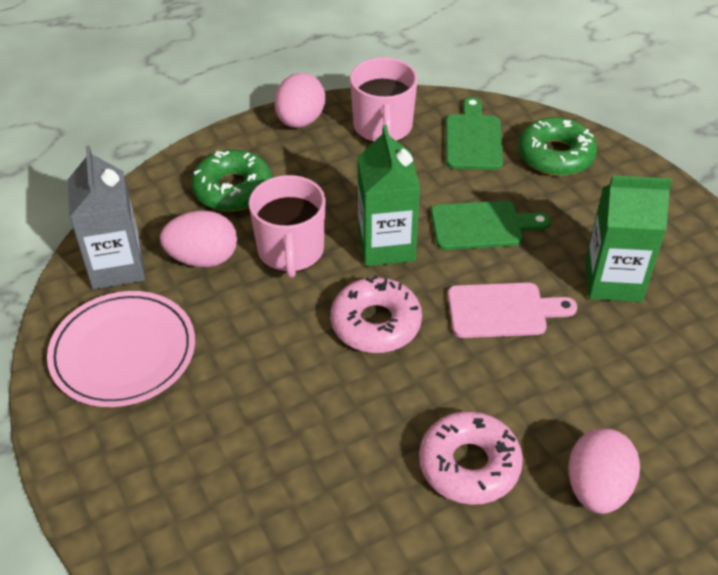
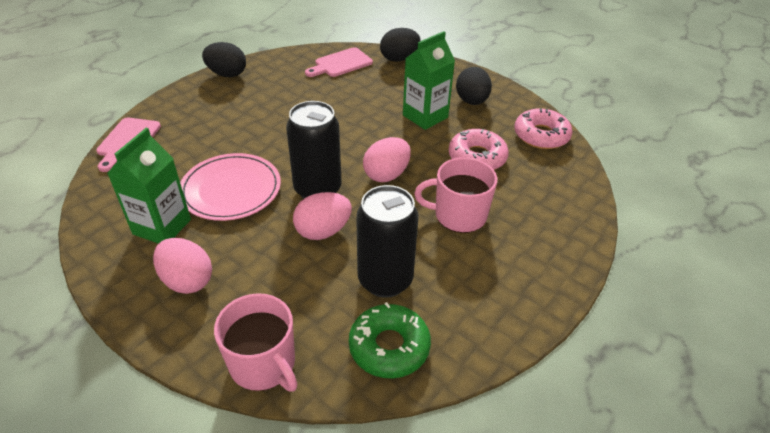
black can: 0 -> 2
black egg: 0 -> 3
green cutting board: 2 -> 0
green donut: 2 -> 1
grey carton: 1 -> 0
pink cutting board: 1 -> 2

